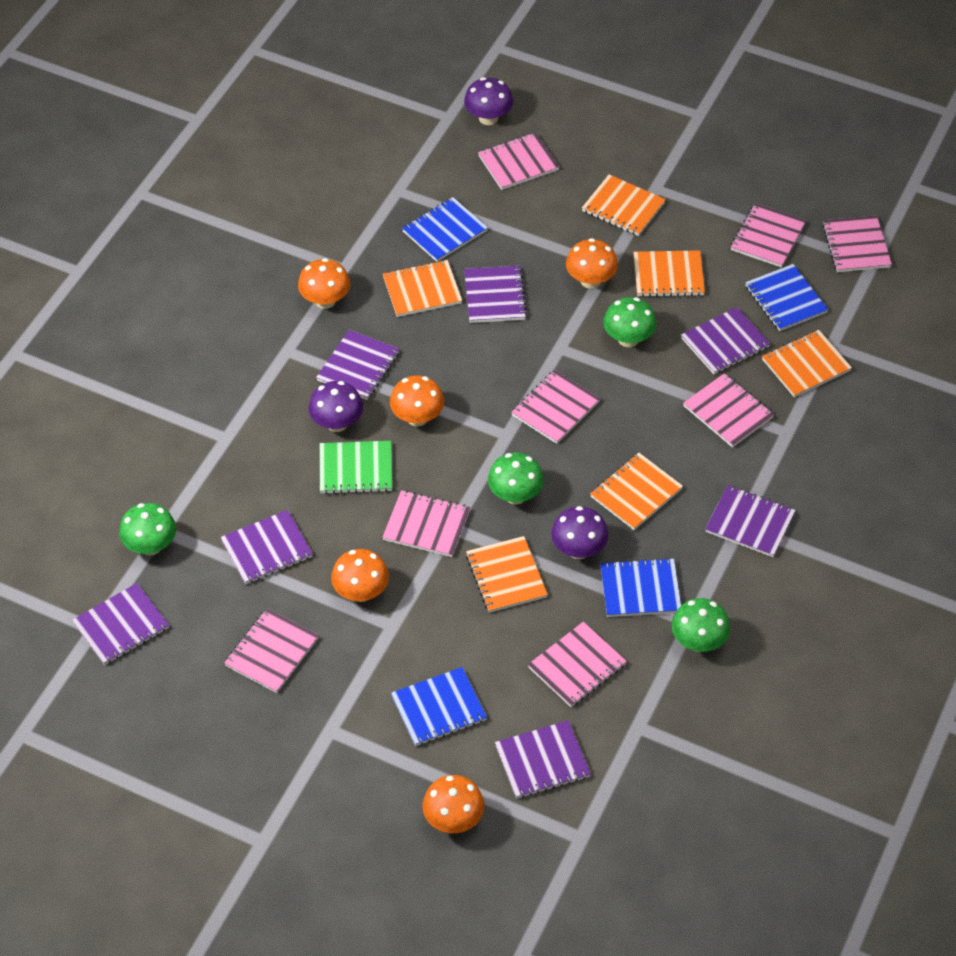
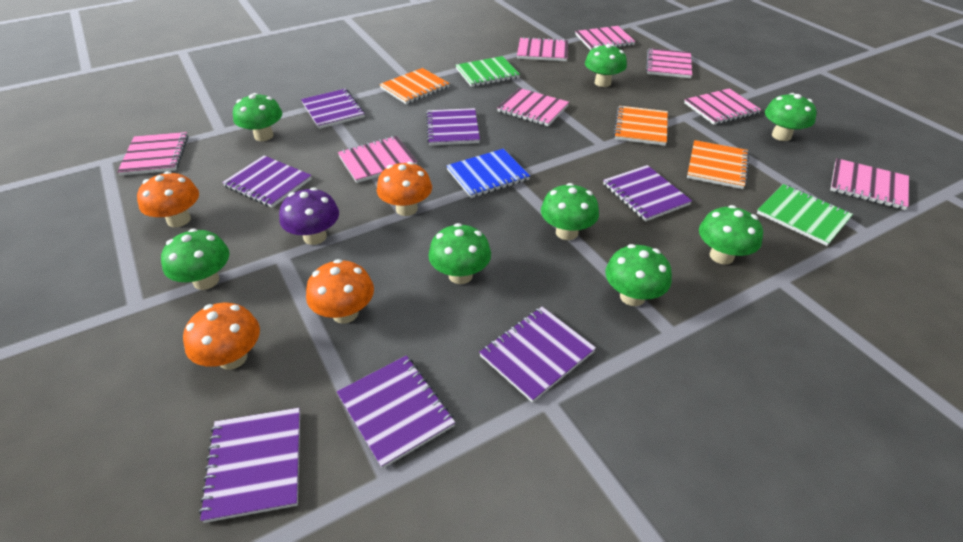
blue notebook: 4 -> 1
green mushroom: 4 -> 8
green notebook: 1 -> 2
orange mushroom: 5 -> 4
orange notebook: 6 -> 3
purple mushroom: 3 -> 1

